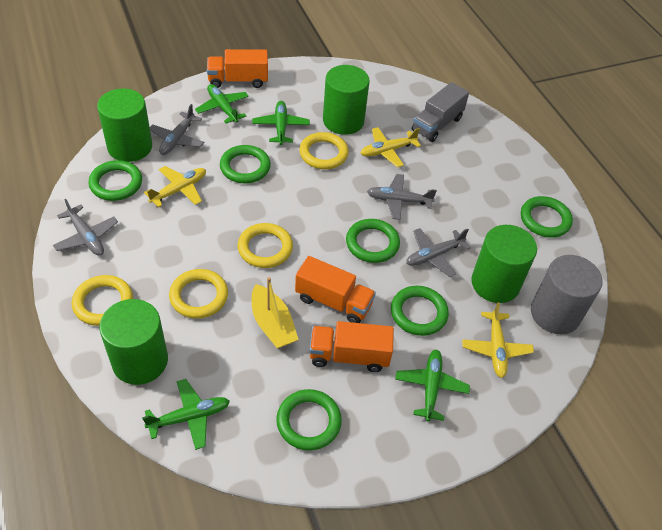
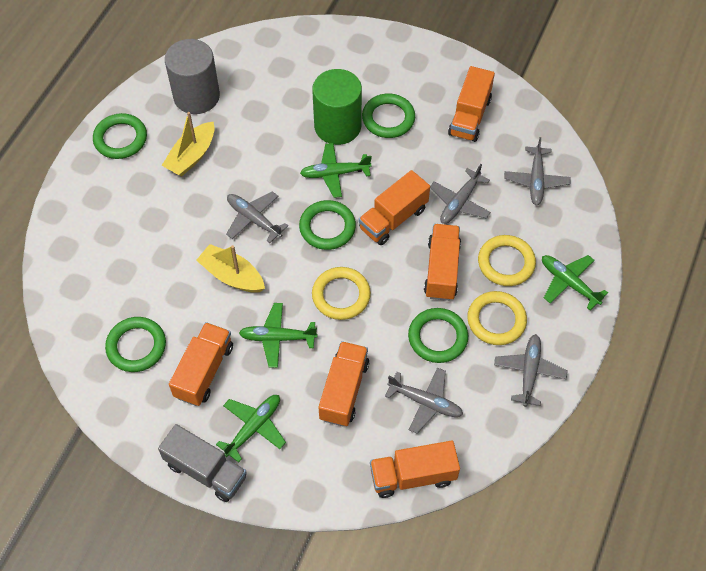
green cylinder: 4 -> 1
green ring: 6 -> 5
grey plane: 4 -> 5
orange truck: 3 -> 6
yellow boat: 1 -> 2
yellow plane: 3 -> 0
yellow ring: 4 -> 3

